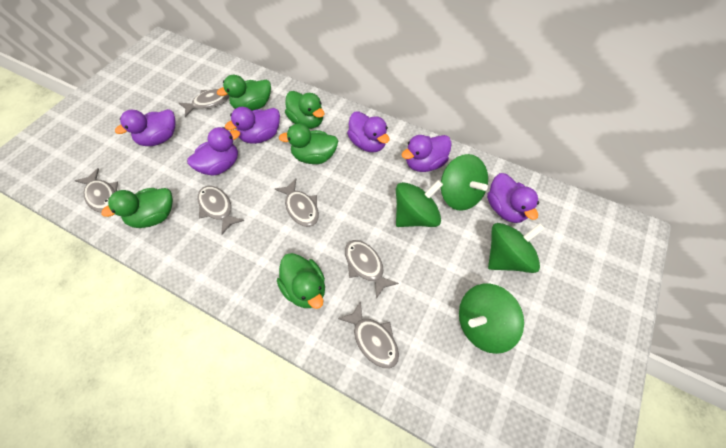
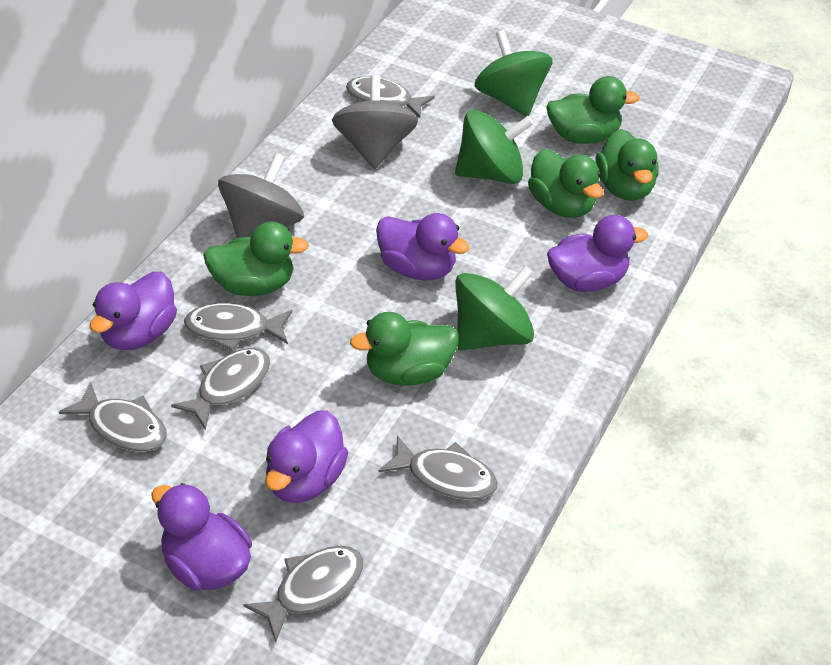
green spinning top: 4 -> 3
grey spinning top: 0 -> 2
purple duck: 6 -> 5

